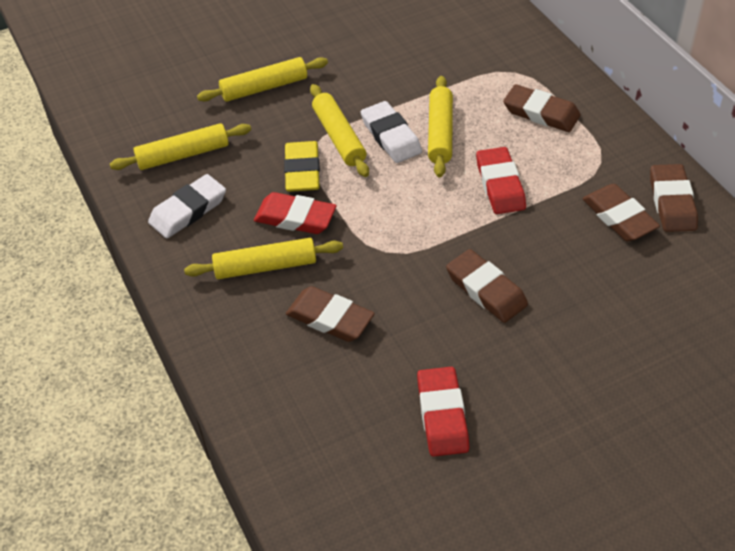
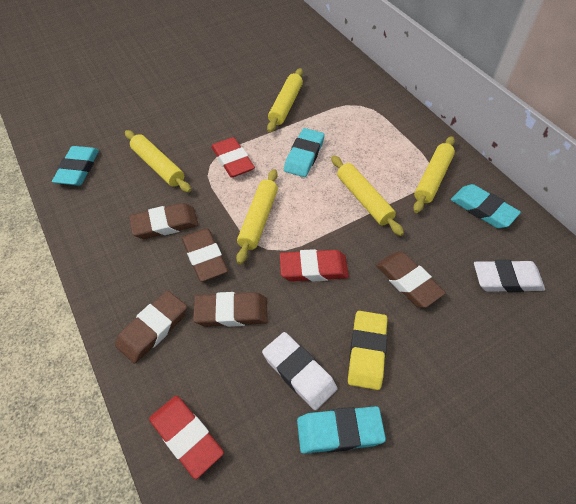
turquoise eraser: 0 -> 4

